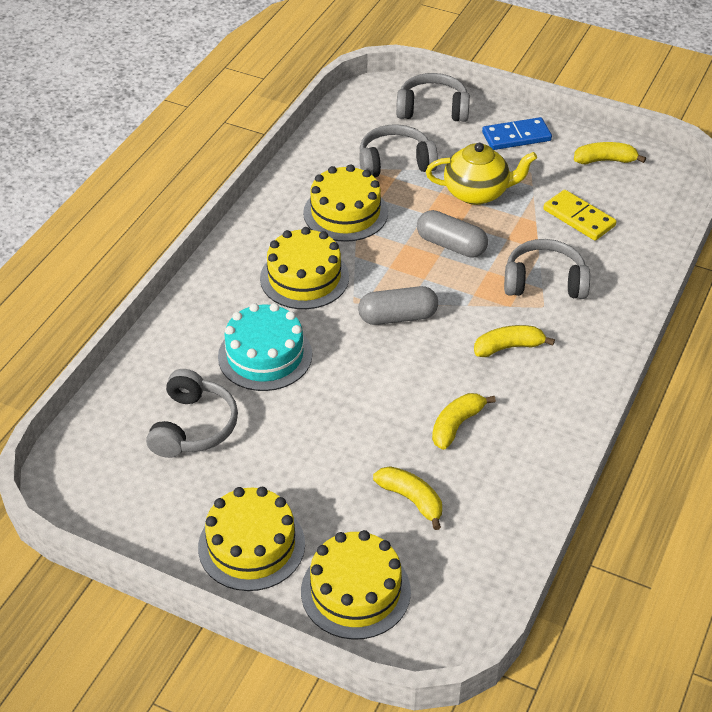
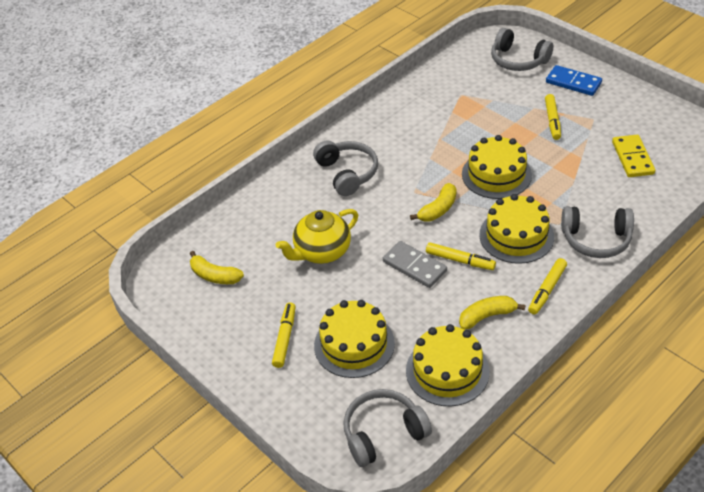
grey capsule: 2 -> 0
grey domino: 0 -> 1
turquoise cake: 1 -> 0
yellow banana: 4 -> 3
yellow marker: 0 -> 4

